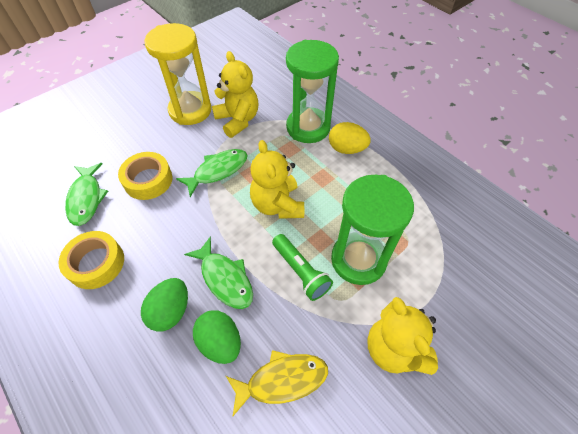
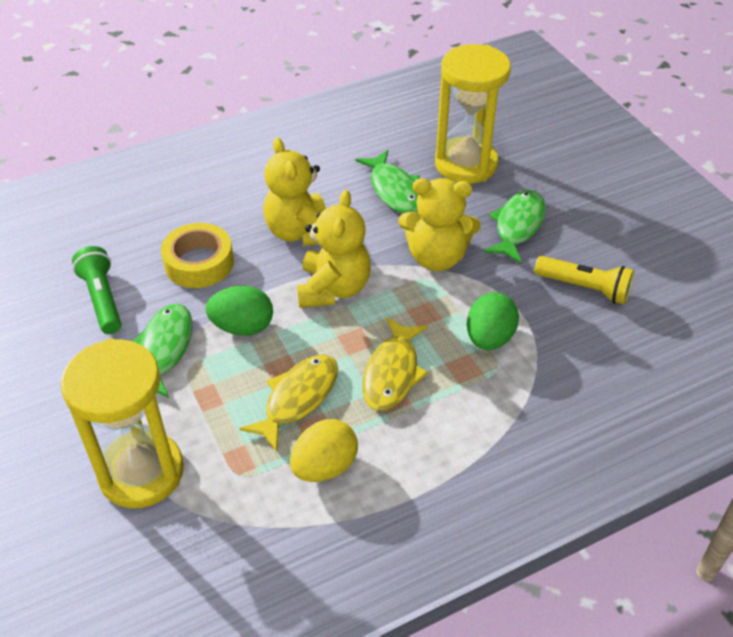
green hourglass: 2 -> 0
yellow fish: 1 -> 2
yellow flashlight: 0 -> 1
yellow hourglass: 1 -> 2
yellow tape: 2 -> 1

